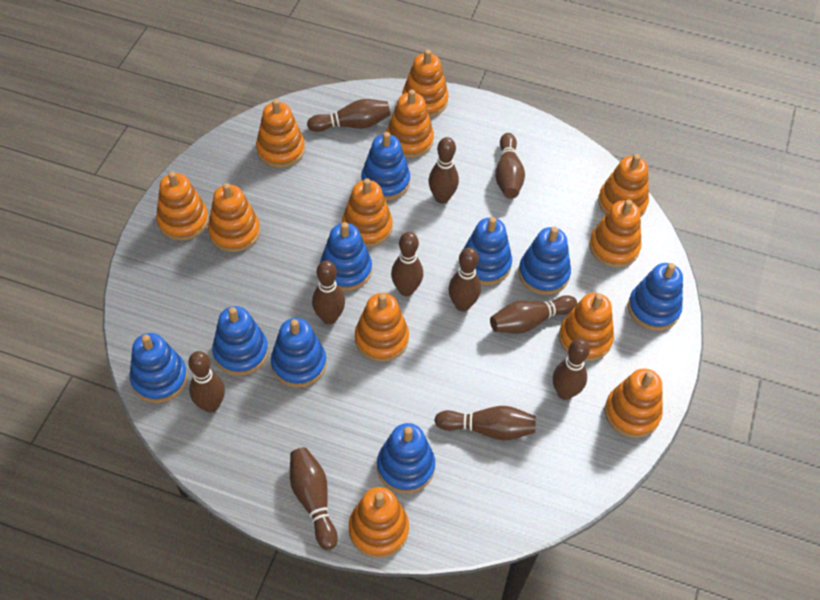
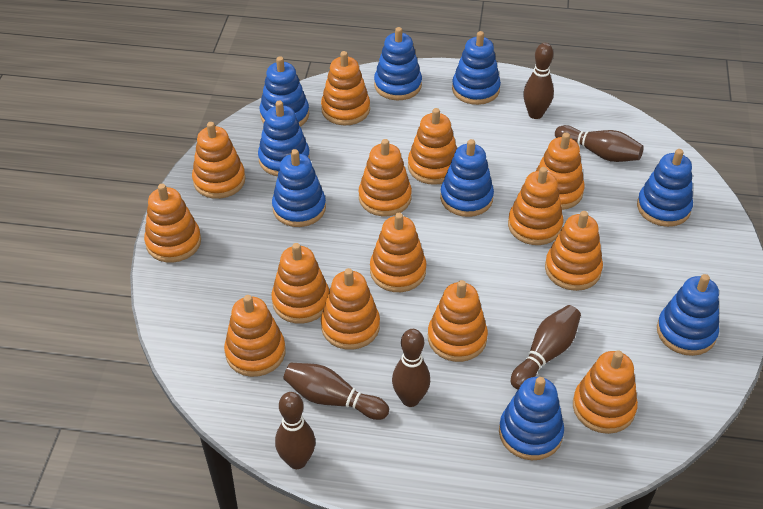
brown bowling pin: 11 -> 6
orange stacking toy: 12 -> 14

